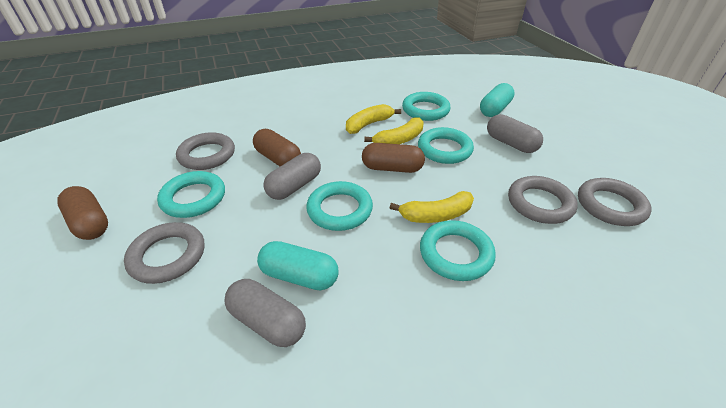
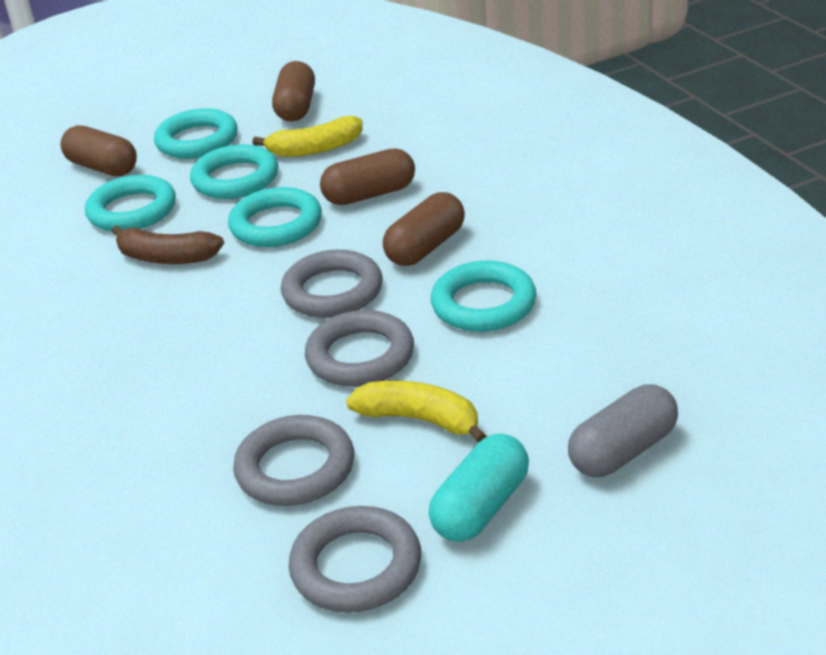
brown banana: 0 -> 1
brown capsule: 3 -> 4
grey capsule: 3 -> 1
turquoise capsule: 2 -> 1
yellow banana: 3 -> 2

